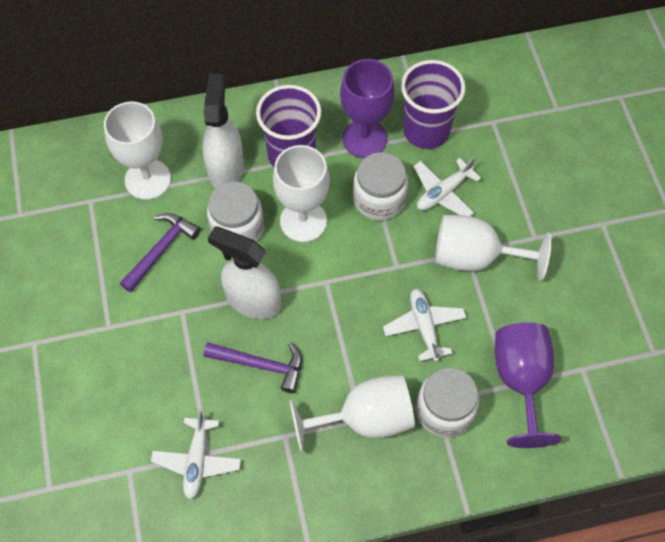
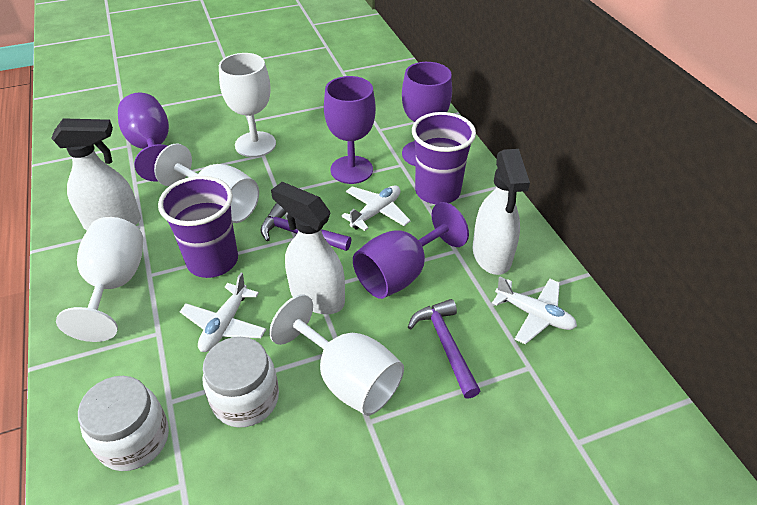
purple goblet: 2 -> 4
white jar: 3 -> 2
white spray bottle: 2 -> 3

